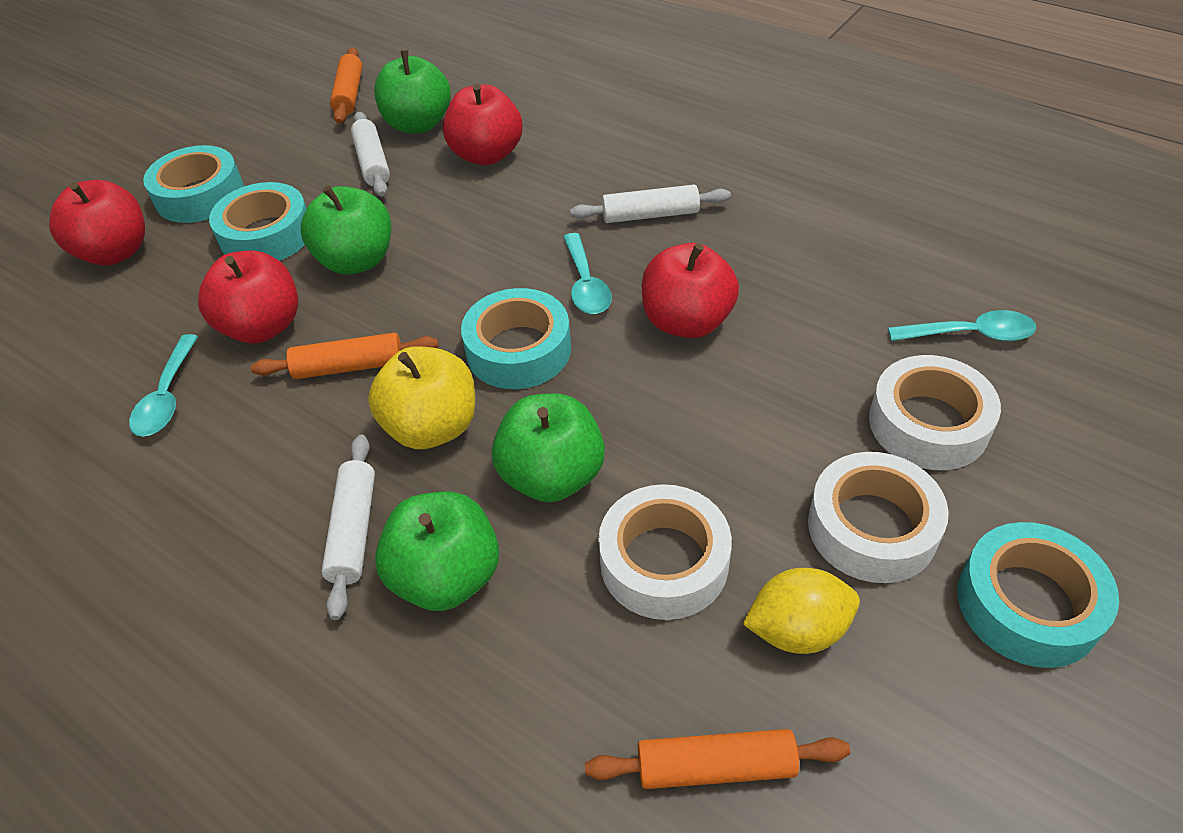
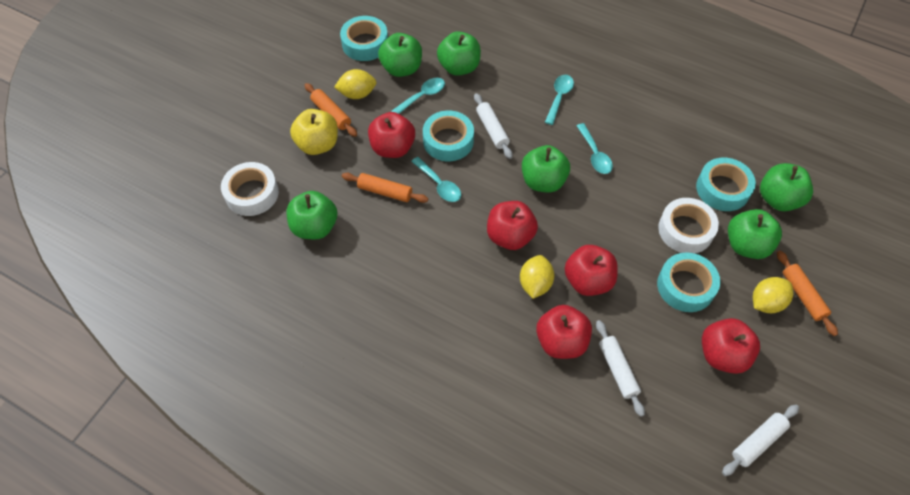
green apple: 4 -> 6
red apple: 4 -> 5
turquoise spoon: 3 -> 4
white tape: 3 -> 2
yellow lemon: 1 -> 3

